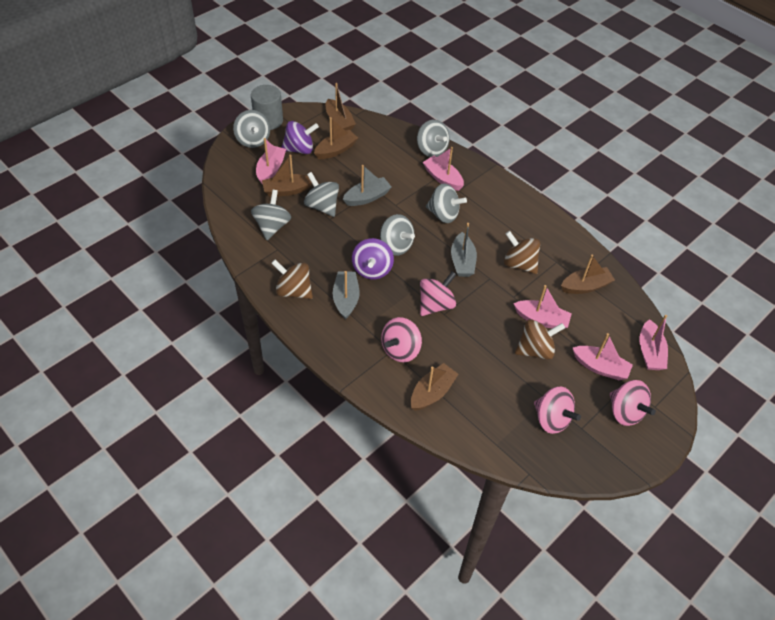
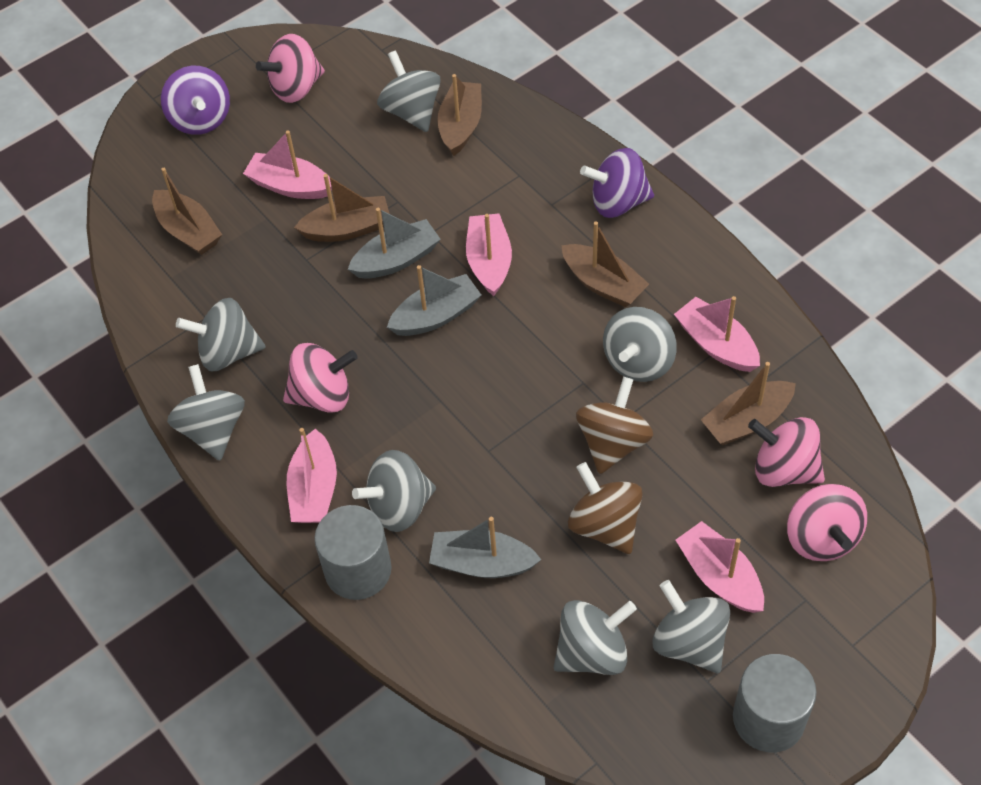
brown spinning top: 3 -> 2
grey cylinder: 1 -> 2
grey spinning top: 6 -> 7

